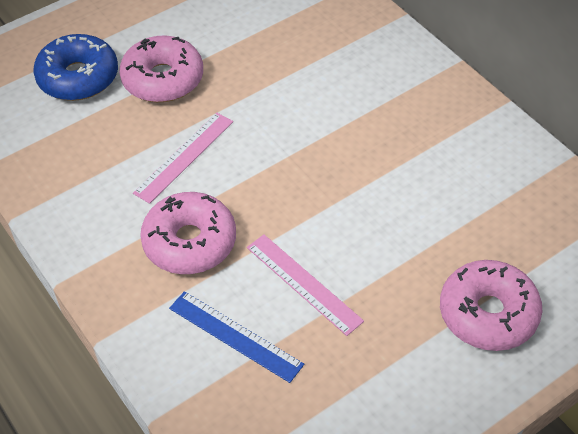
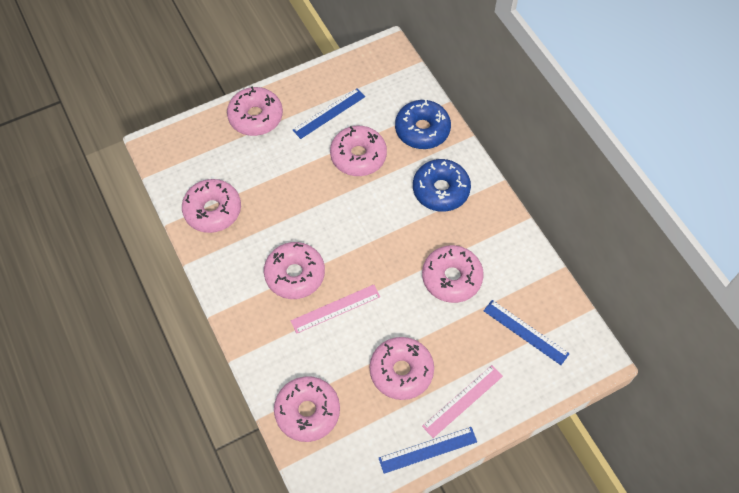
blue donut: 1 -> 2
blue ruler: 1 -> 3
pink donut: 3 -> 7

